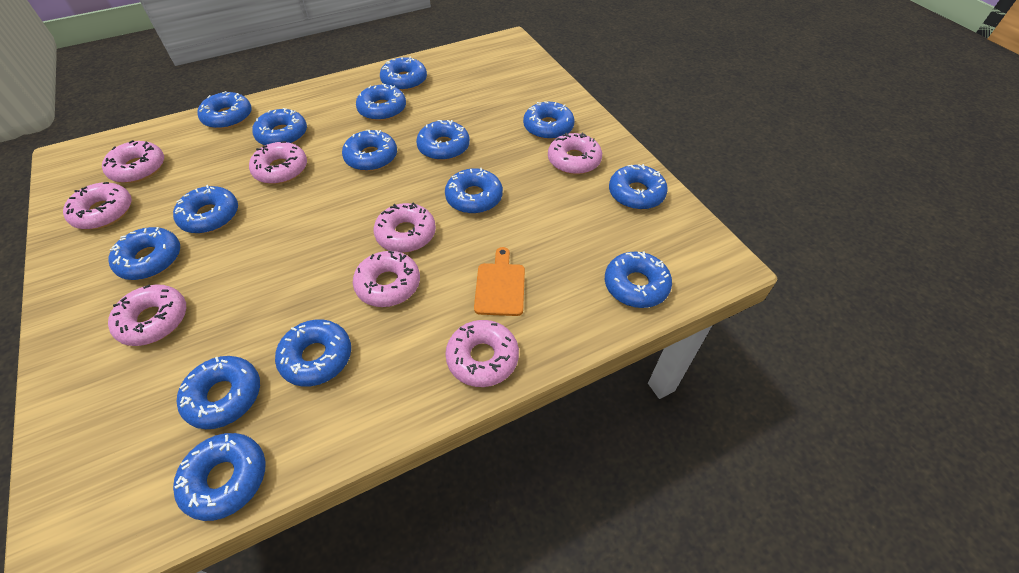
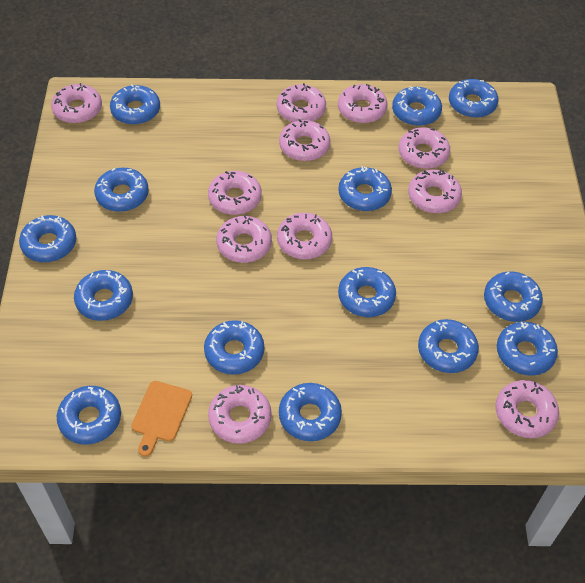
blue donut: 15 -> 14
pink donut: 8 -> 11

